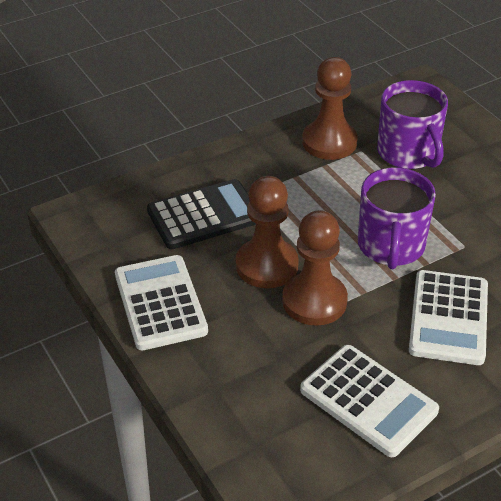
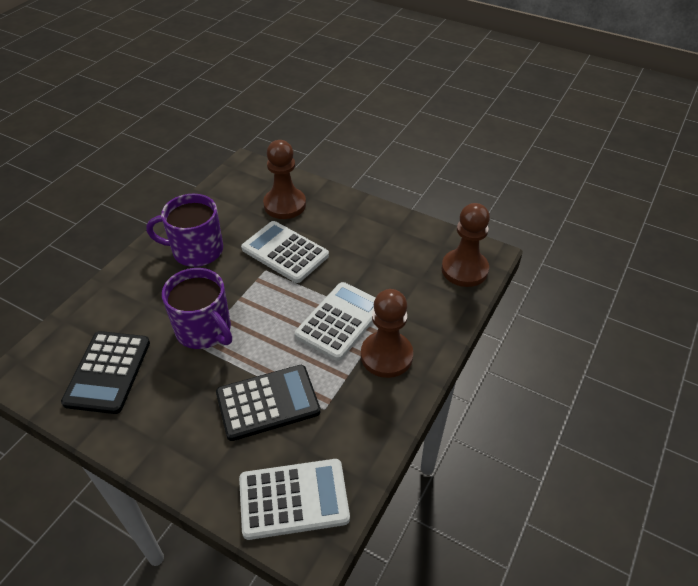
black calculator: 1 -> 2

